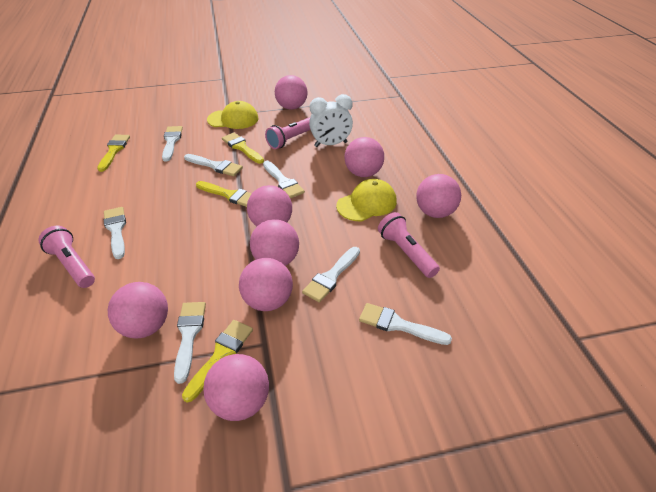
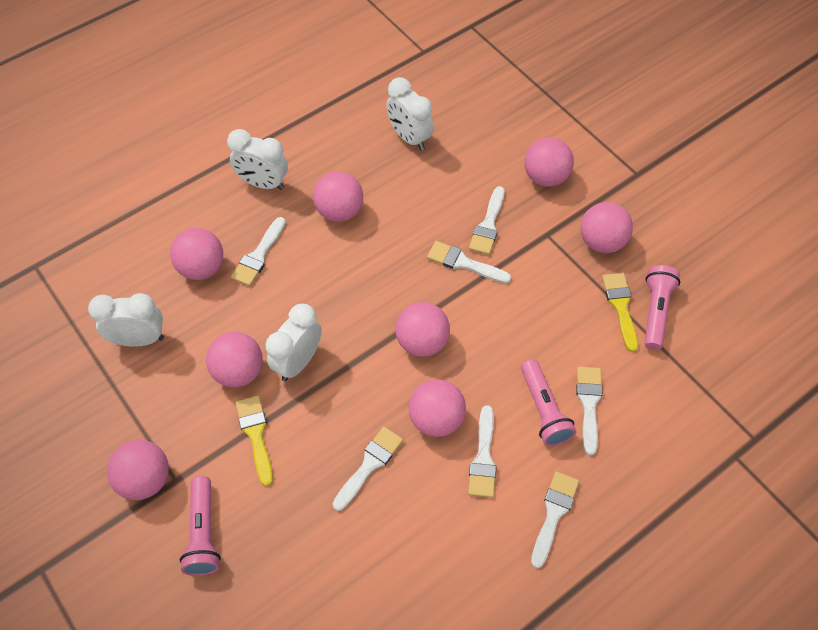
white clock: 1 -> 4
yellow brush: 4 -> 2
yellow cap: 2 -> 0

